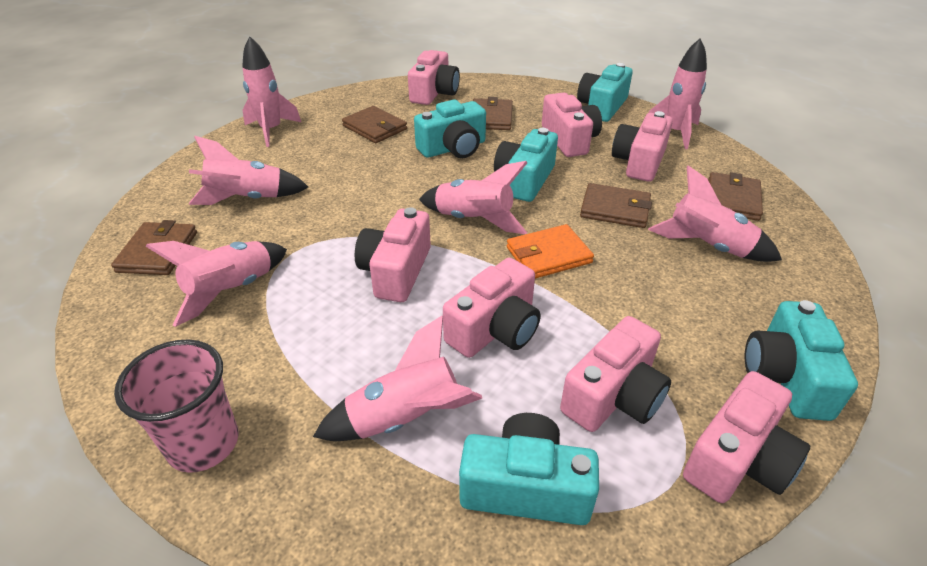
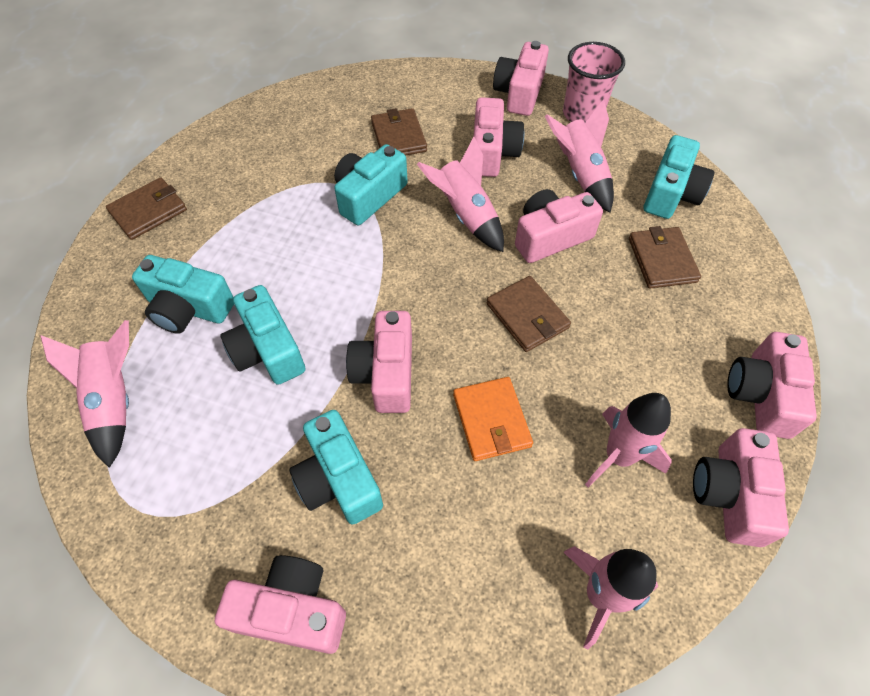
brown wallet: 5 -> 4
pink rocket: 7 -> 5

